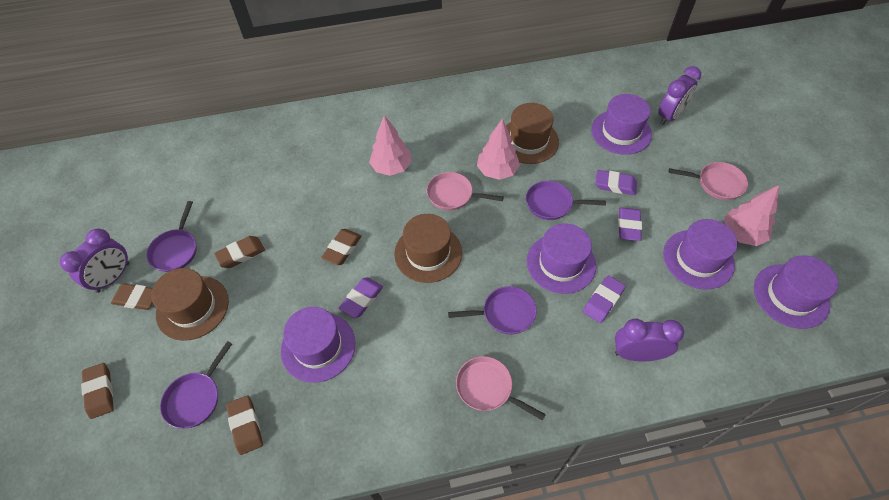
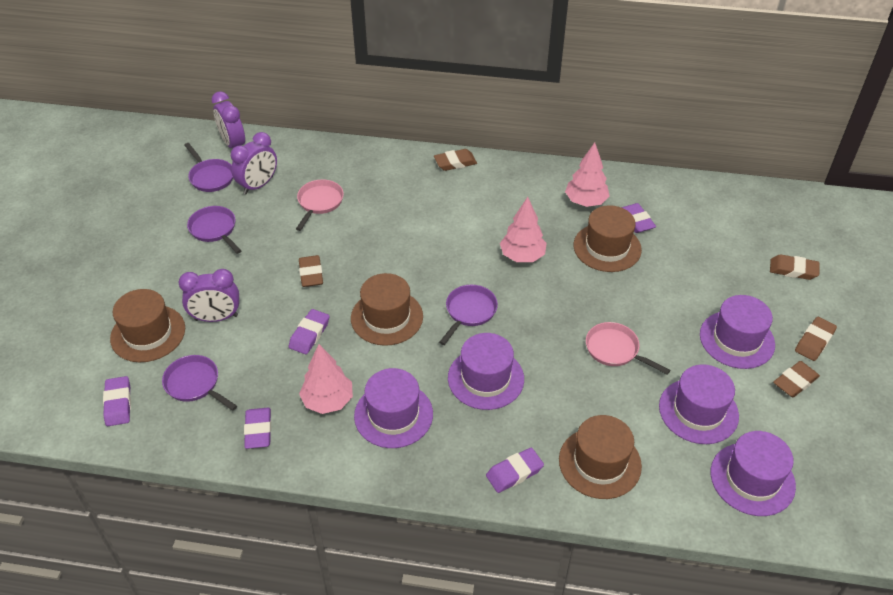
brown hat: 3 -> 4
pink pan: 3 -> 2
purple eraser: 4 -> 5

